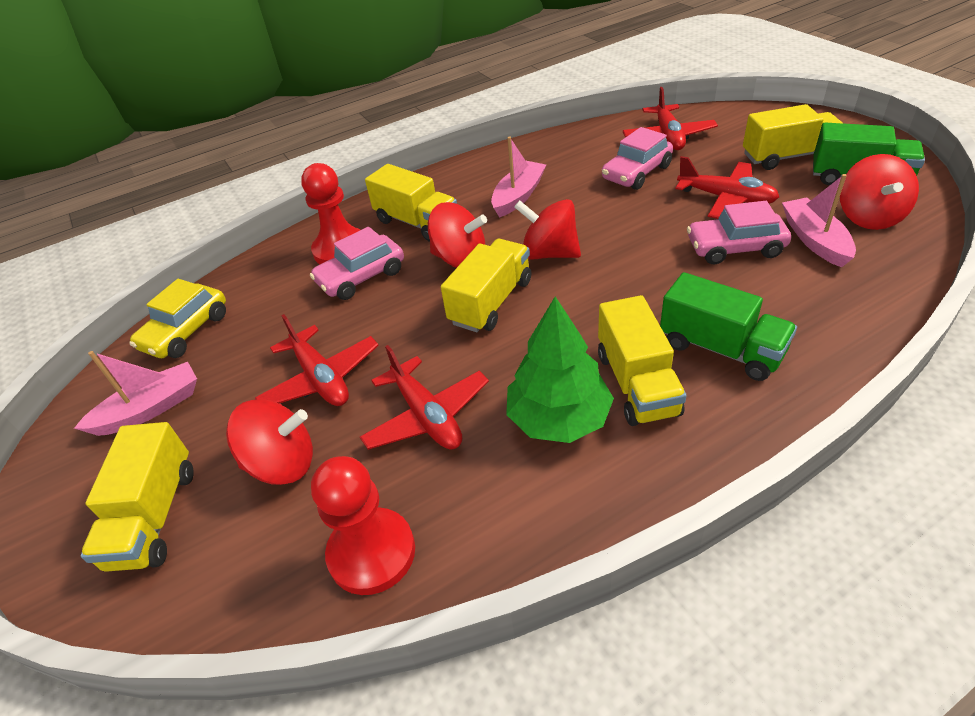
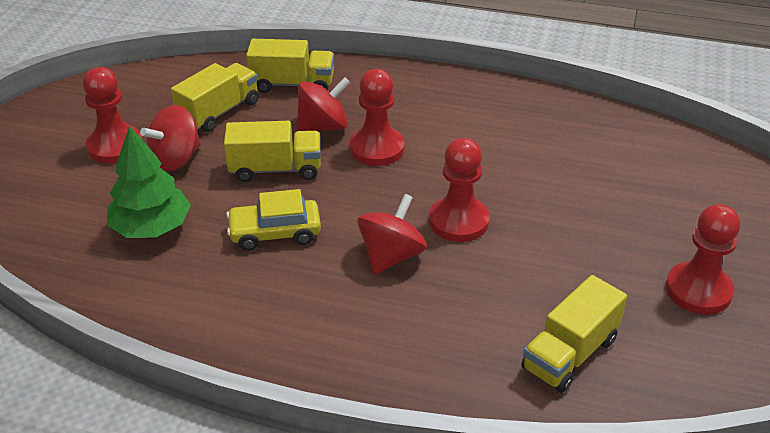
green truck: 2 -> 0
pink boat: 3 -> 0
pink car: 3 -> 0
red pawn: 2 -> 4
red plane: 4 -> 0
red spinning top: 4 -> 3
yellow truck: 5 -> 4

